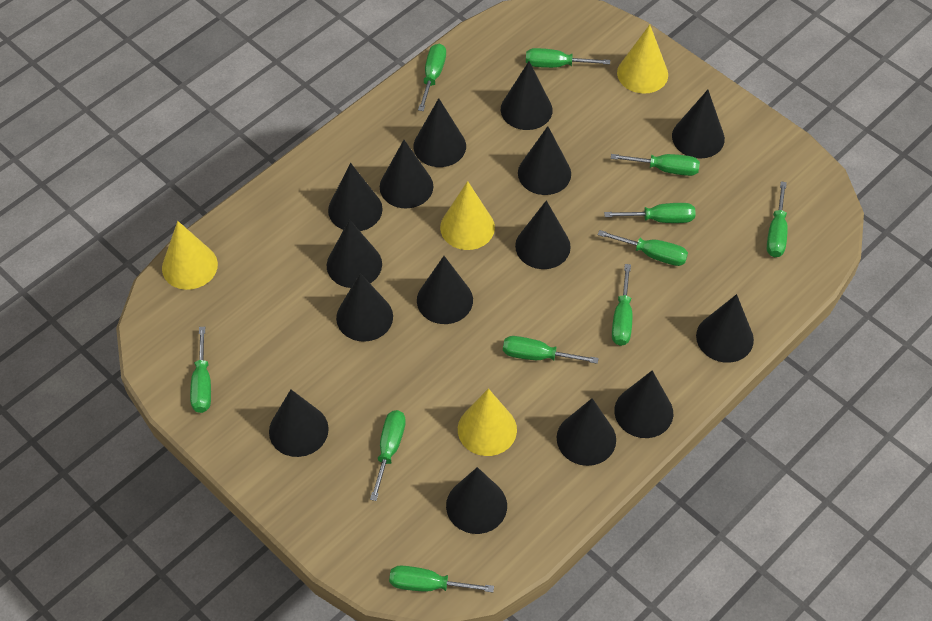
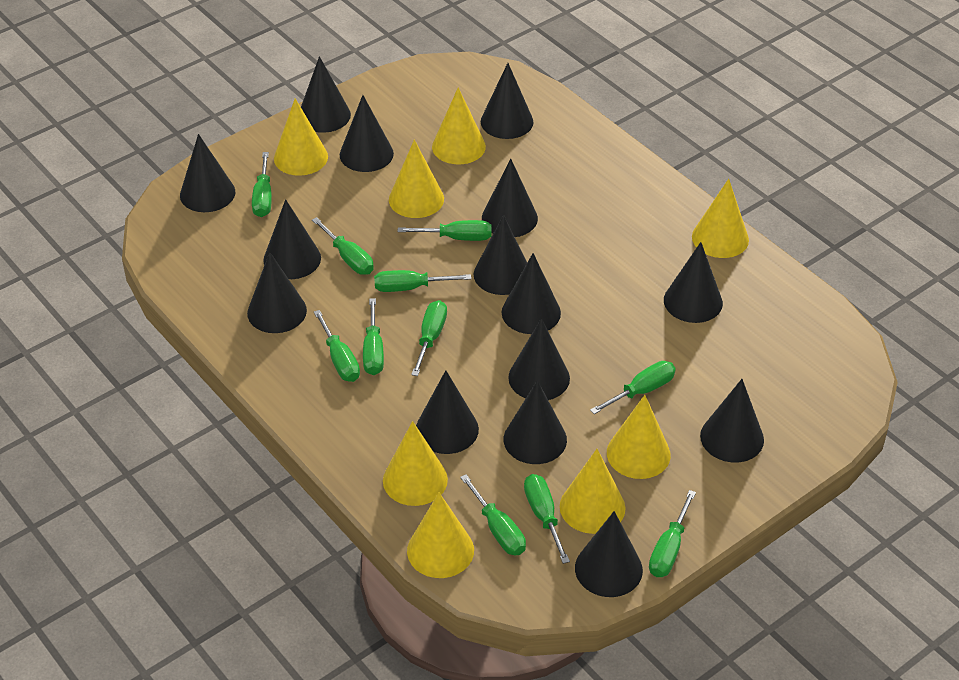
yellow cone: 4 -> 8

